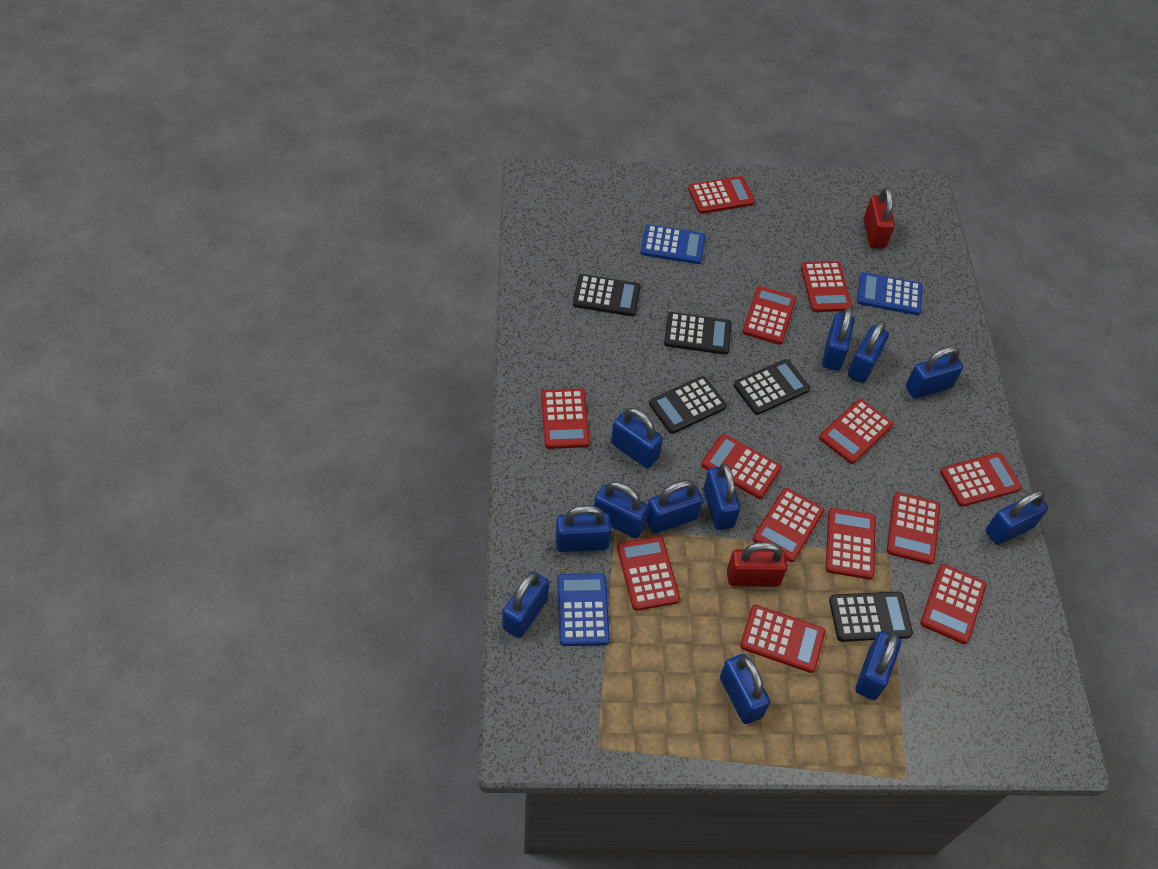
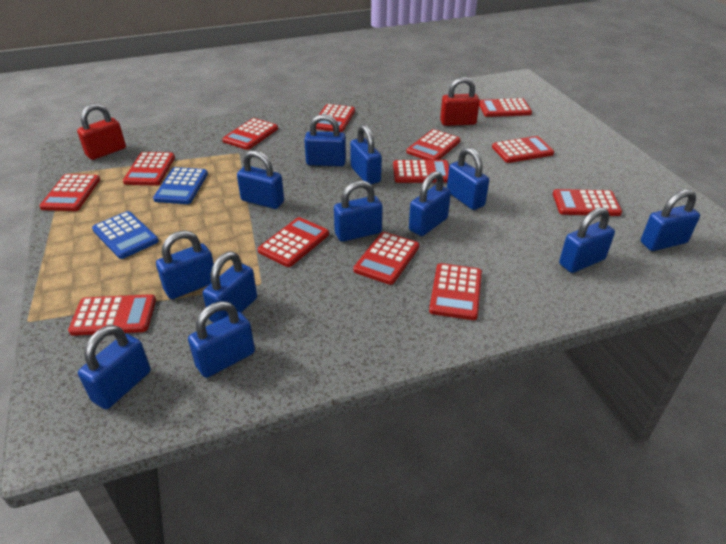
black calculator: 5 -> 0
blue calculator: 3 -> 2

